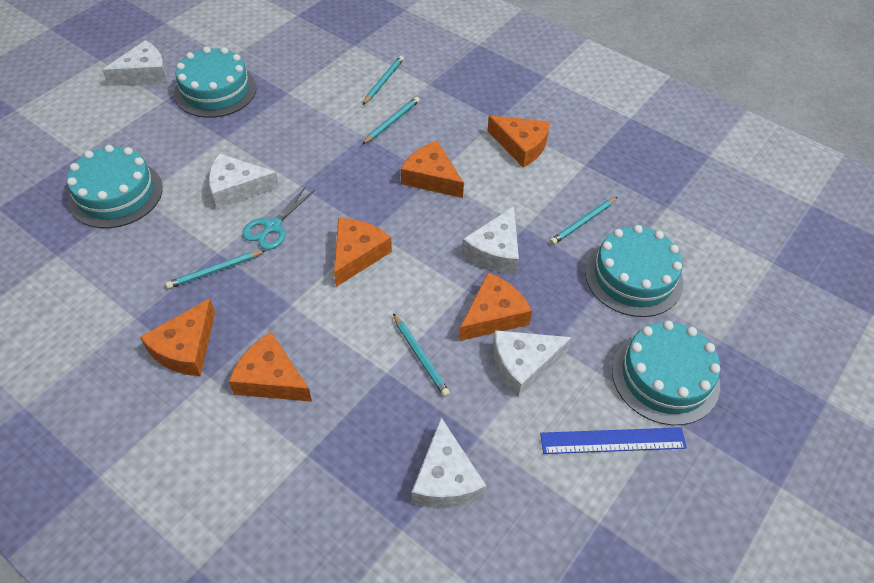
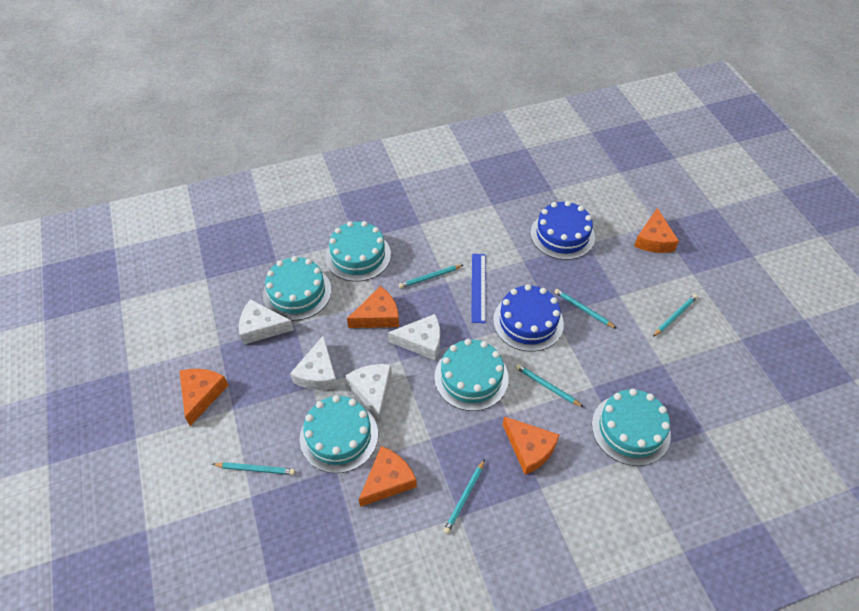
blue cake: 0 -> 2
orange cheese: 6 -> 5
turquoise cake: 4 -> 5
turquoise pencil: 5 -> 6
turquoise scissors: 1 -> 0
white cheese: 5 -> 4

